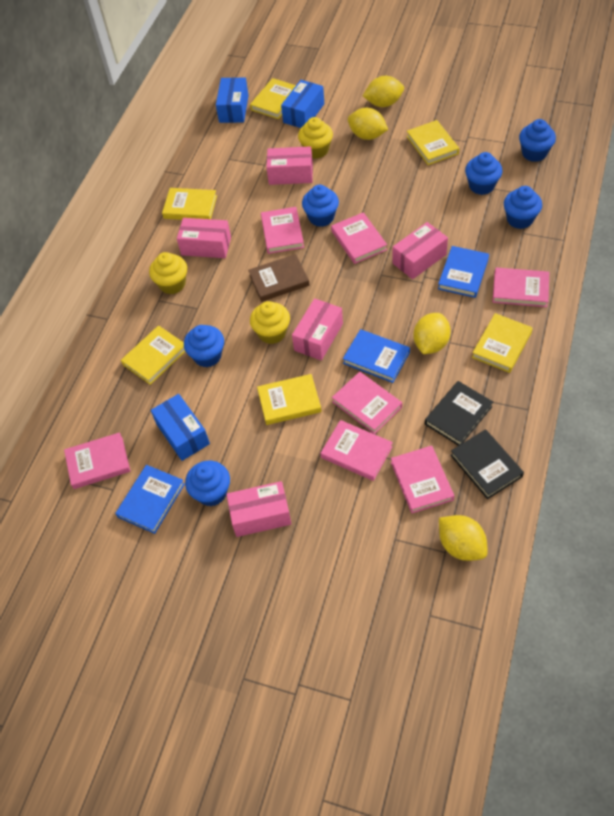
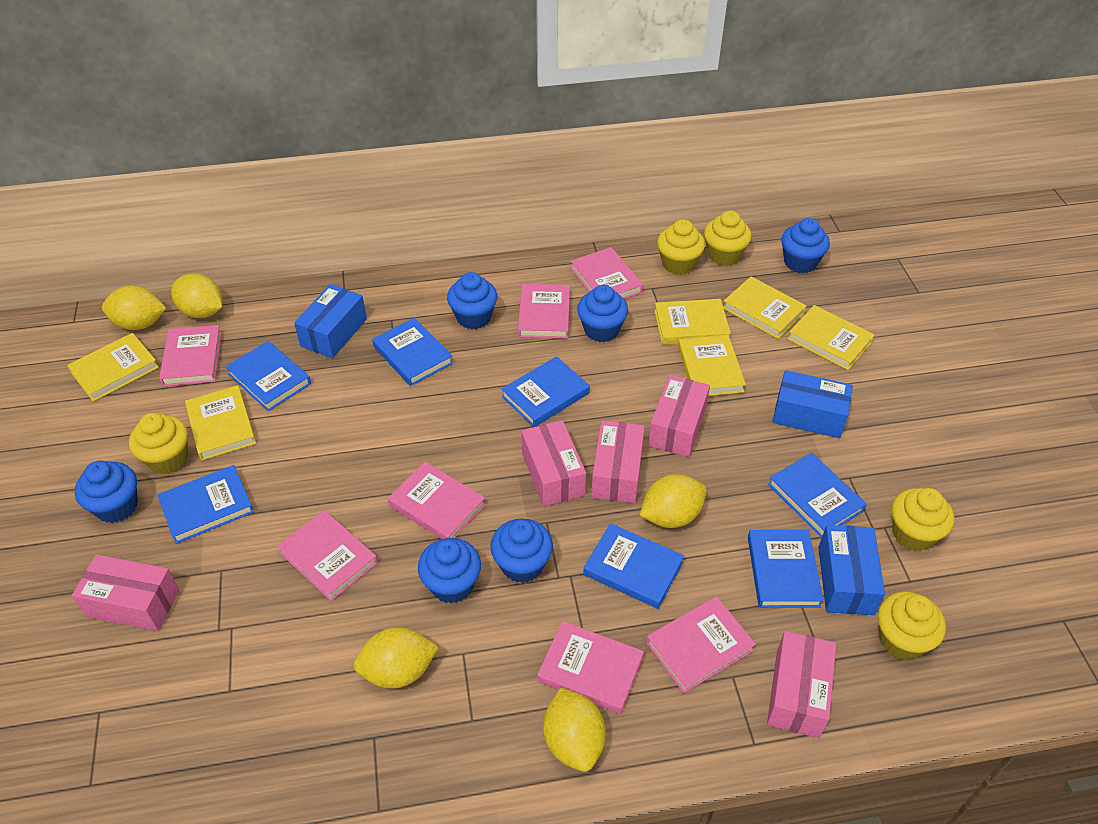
black book: 2 -> 0
blue book: 3 -> 7
brown book: 1 -> 0
yellow cupcake: 3 -> 5
yellow lemon: 4 -> 5

